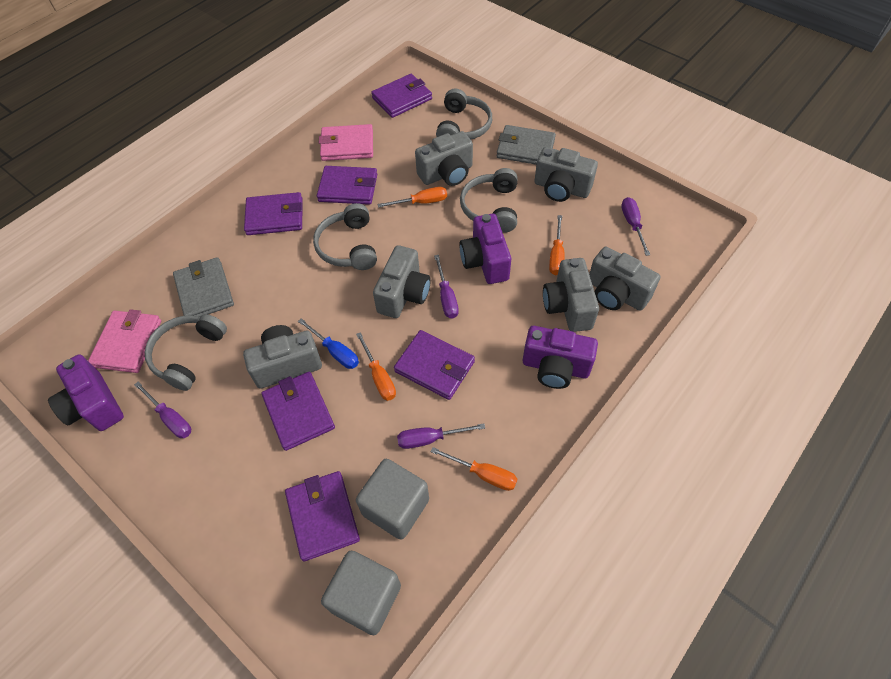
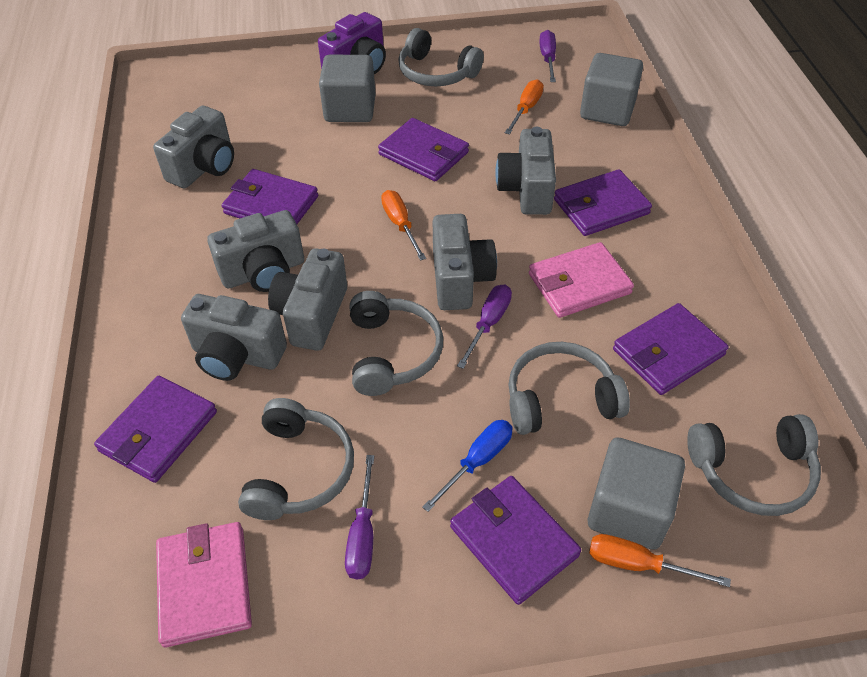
grey cube: 2 -> 3
grey headphones: 4 -> 5
grey wallet: 2 -> 0
orange screwdriver: 4 -> 3
purple camera: 3 -> 1
purple screwdriver: 4 -> 3

